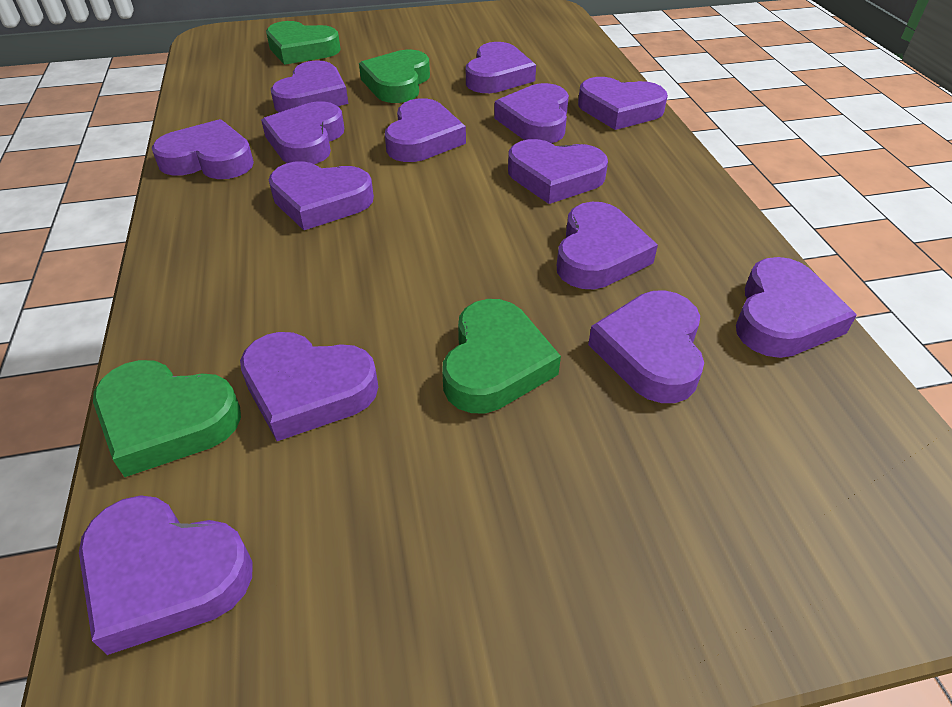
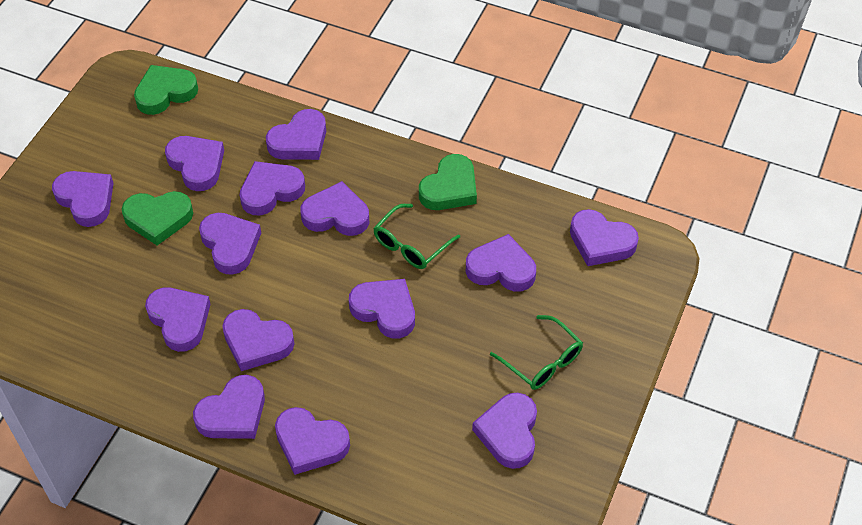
green glasses: 0 -> 2
green heart: 4 -> 3

